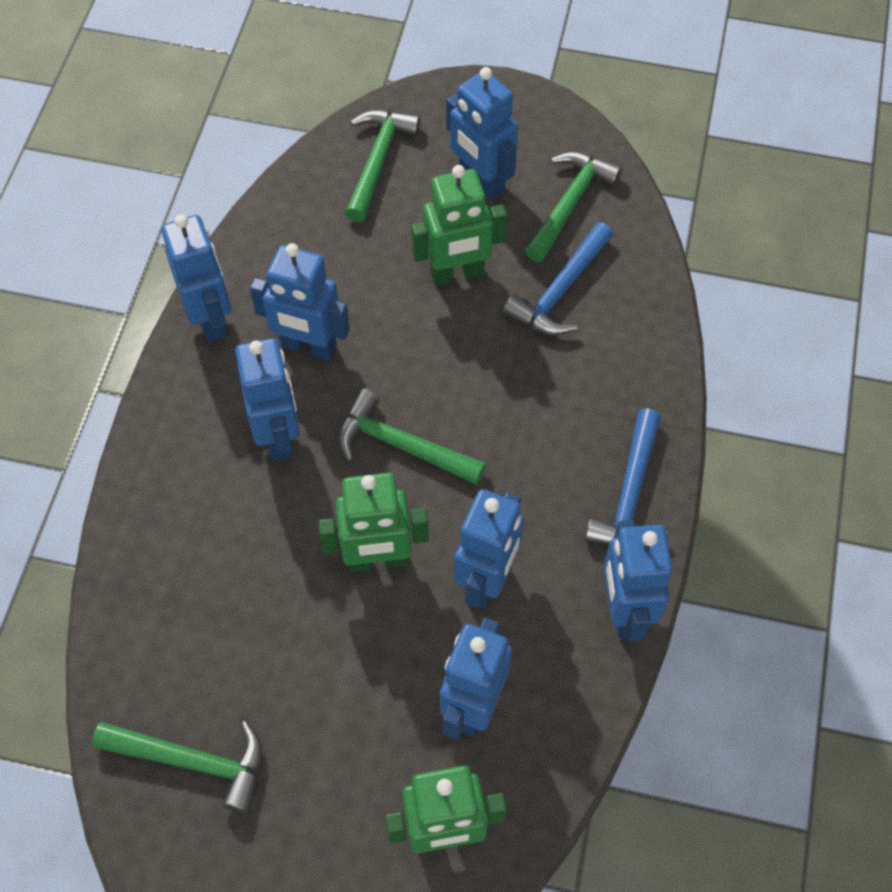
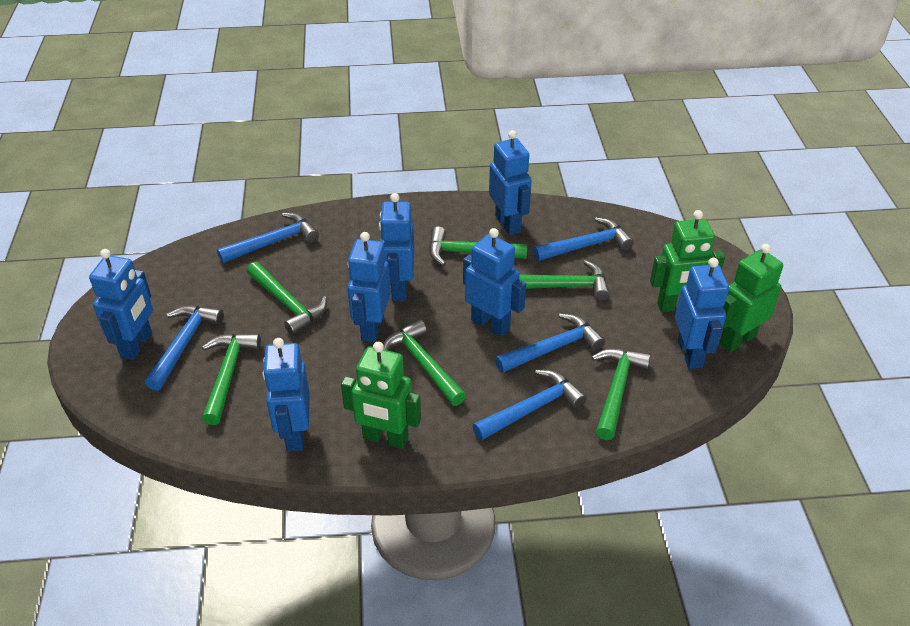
blue hammer: 2 -> 5
green hammer: 4 -> 6

